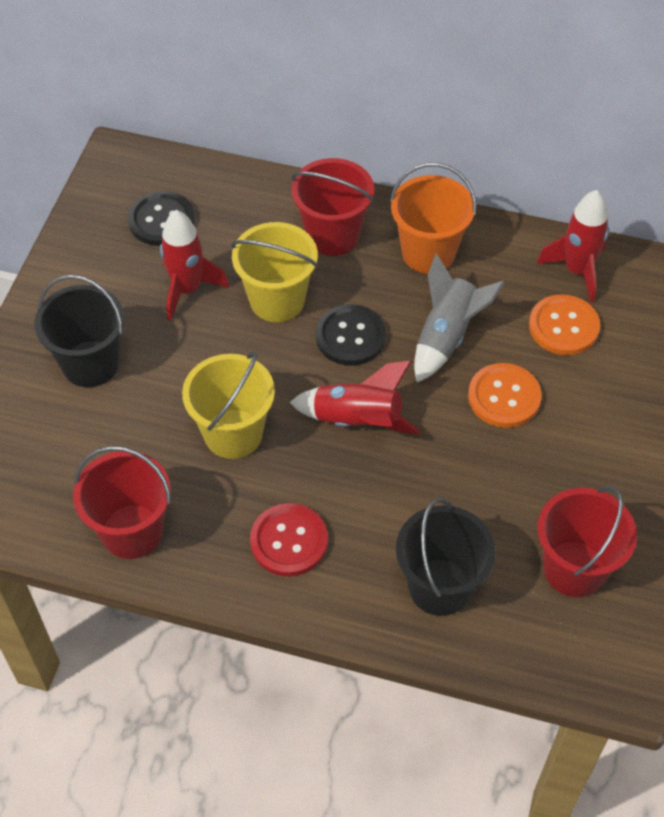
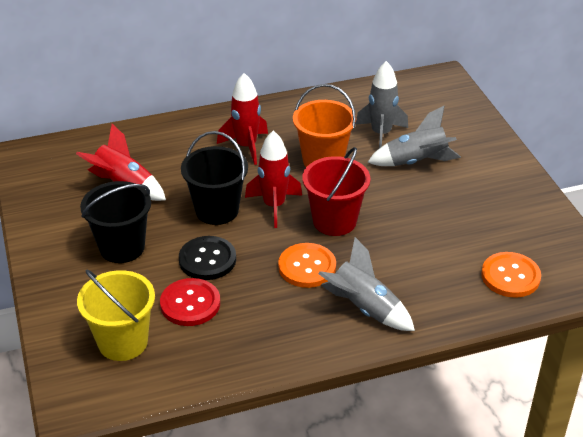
black button: 2 -> 1
grey rocket: 1 -> 3
red bucket: 3 -> 1
yellow bucket: 2 -> 1

